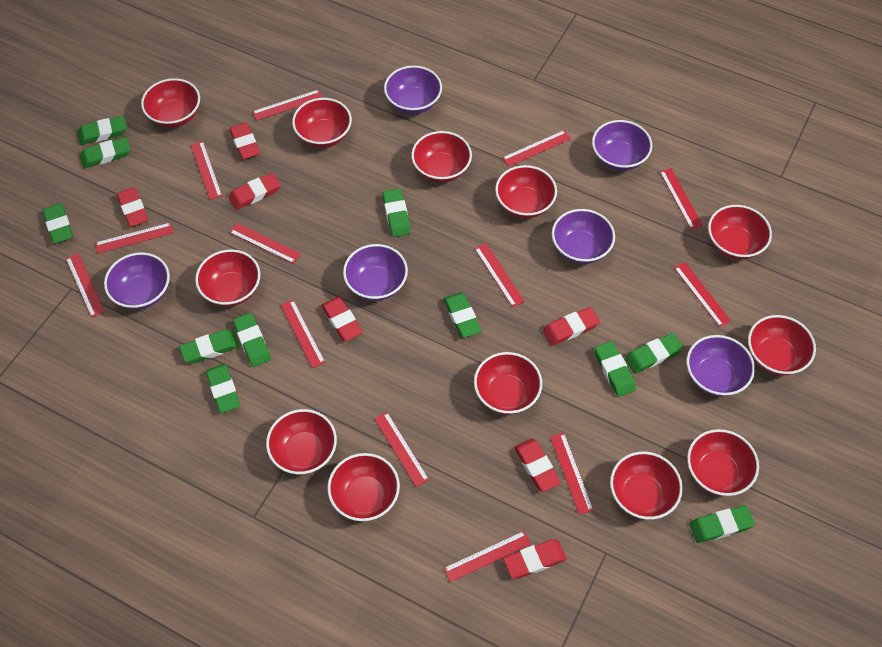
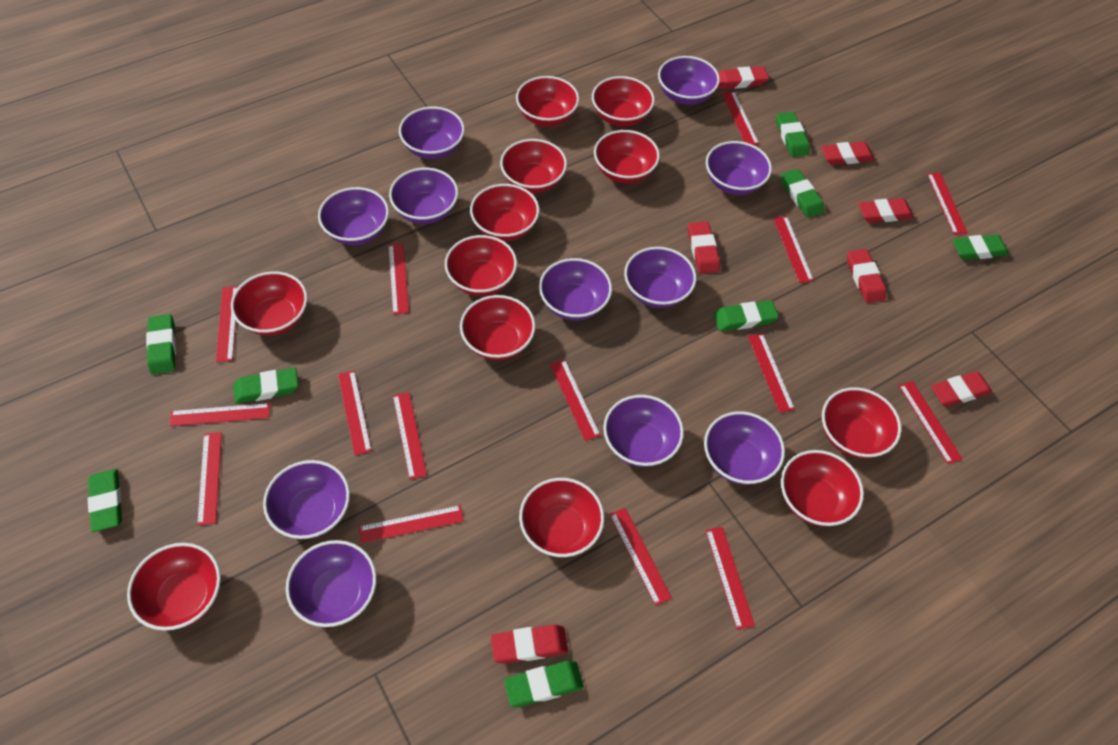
green eraser: 11 -> 8
purple bowl: 6 -> 11
red ruler: 13 -> 15

